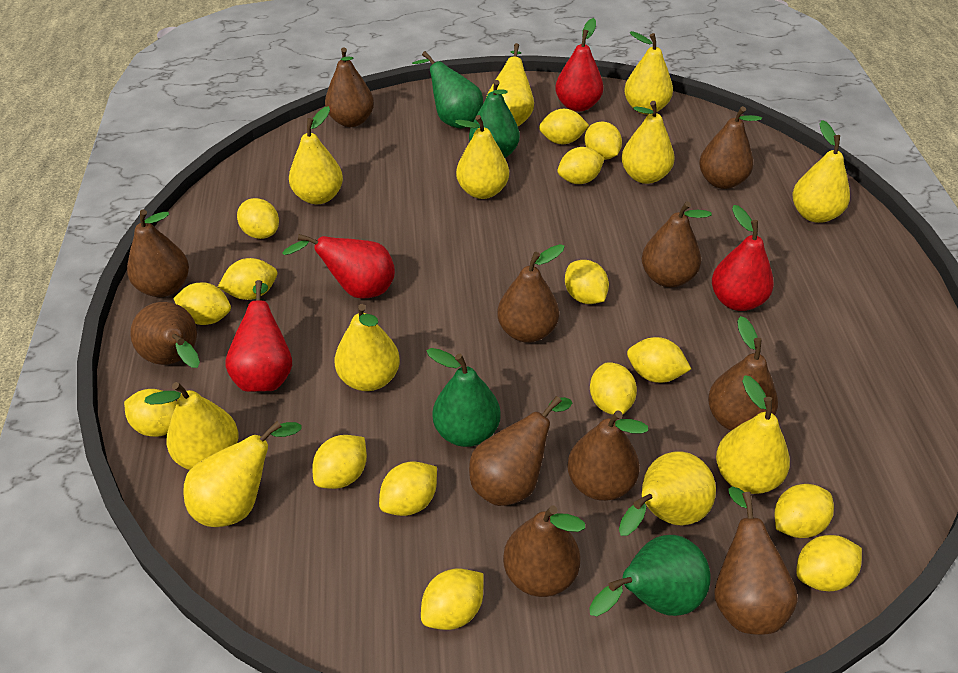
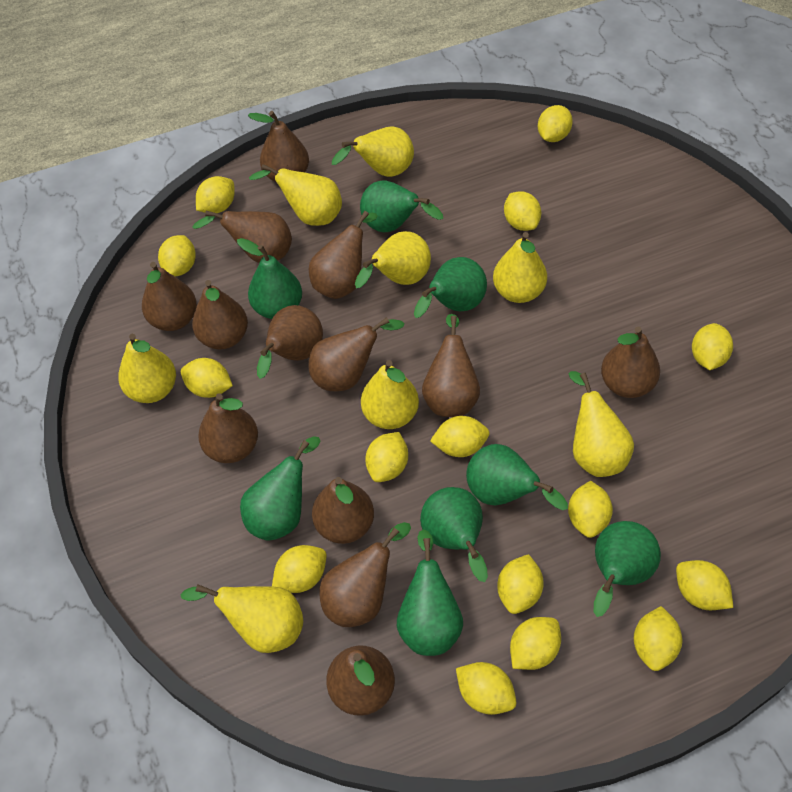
brown pear: 11 -> 13
green pear: 4 -> 8
red pear: 4 -> 0
yellow pear: 11 -> 8

